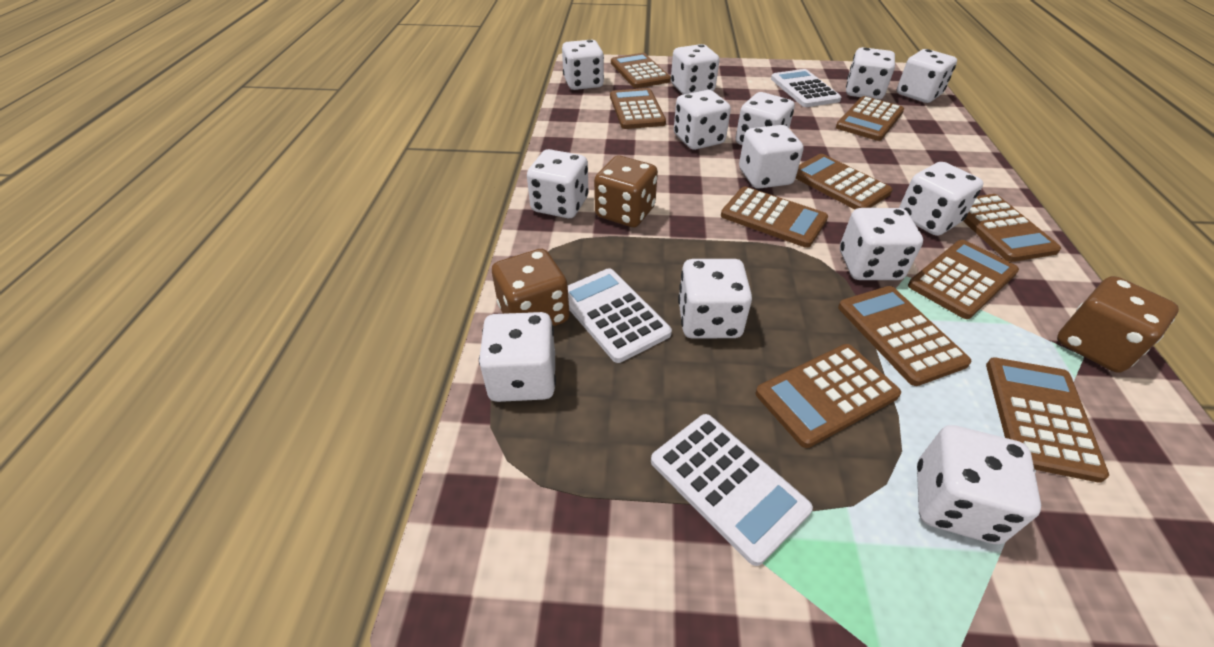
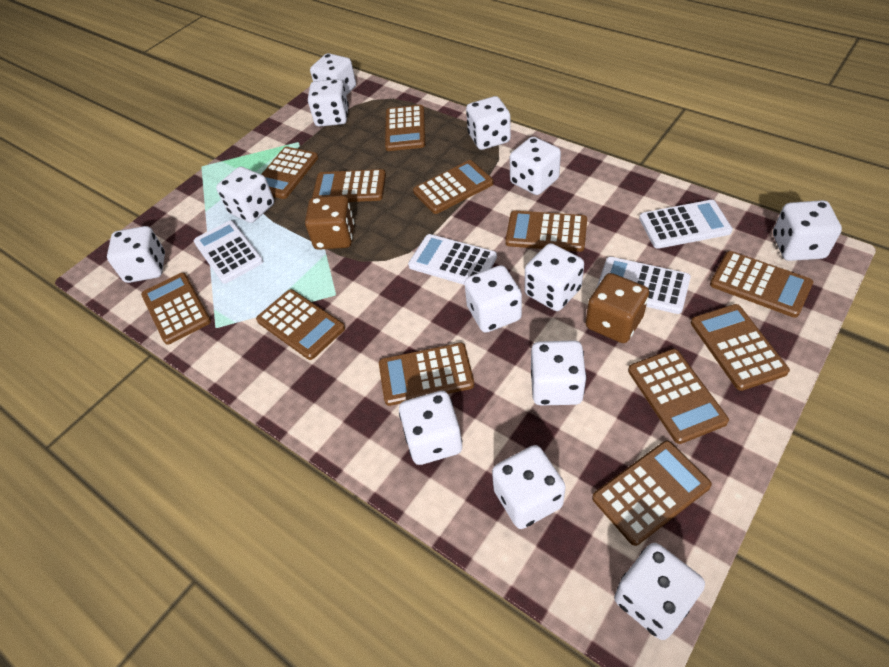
brown calculator: 10 -> 12
brown dice: 3 -> 2
white calculator: 3 -> 4

